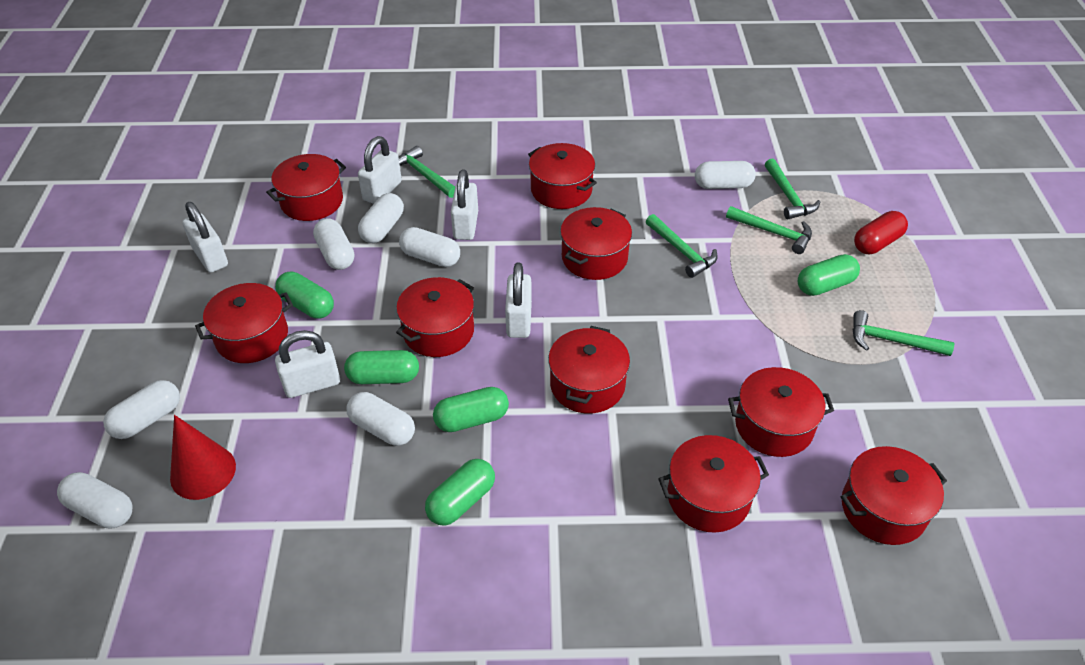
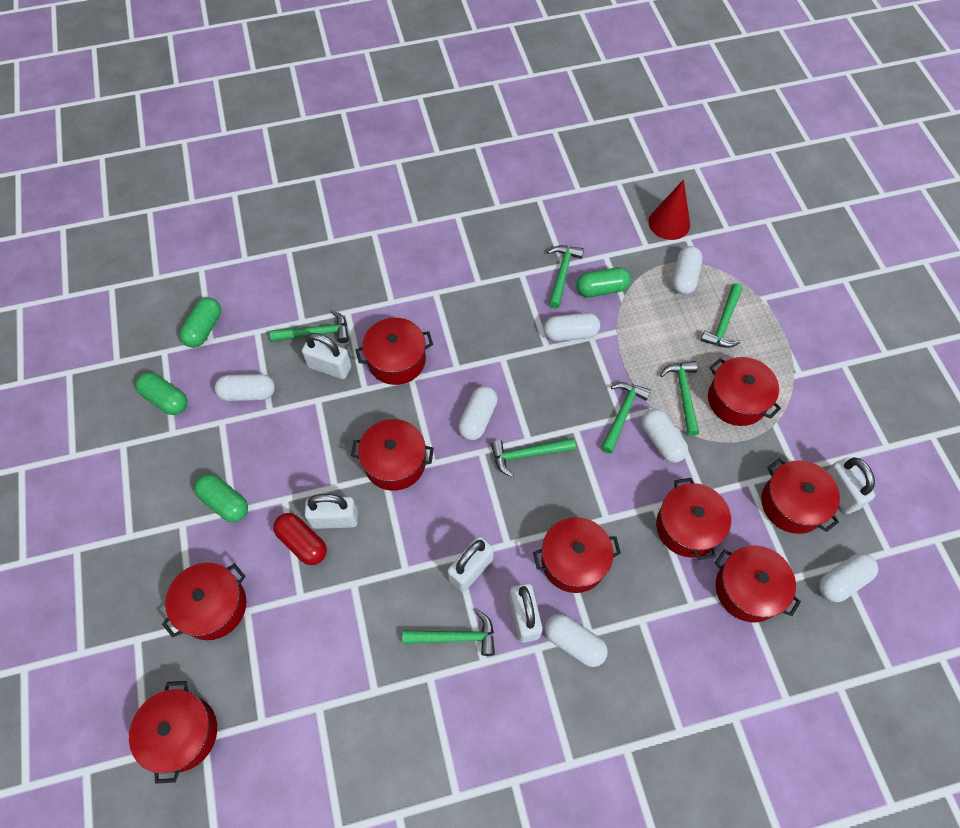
green capsule: 5 -> 4
green hammer: 5 -> 7

